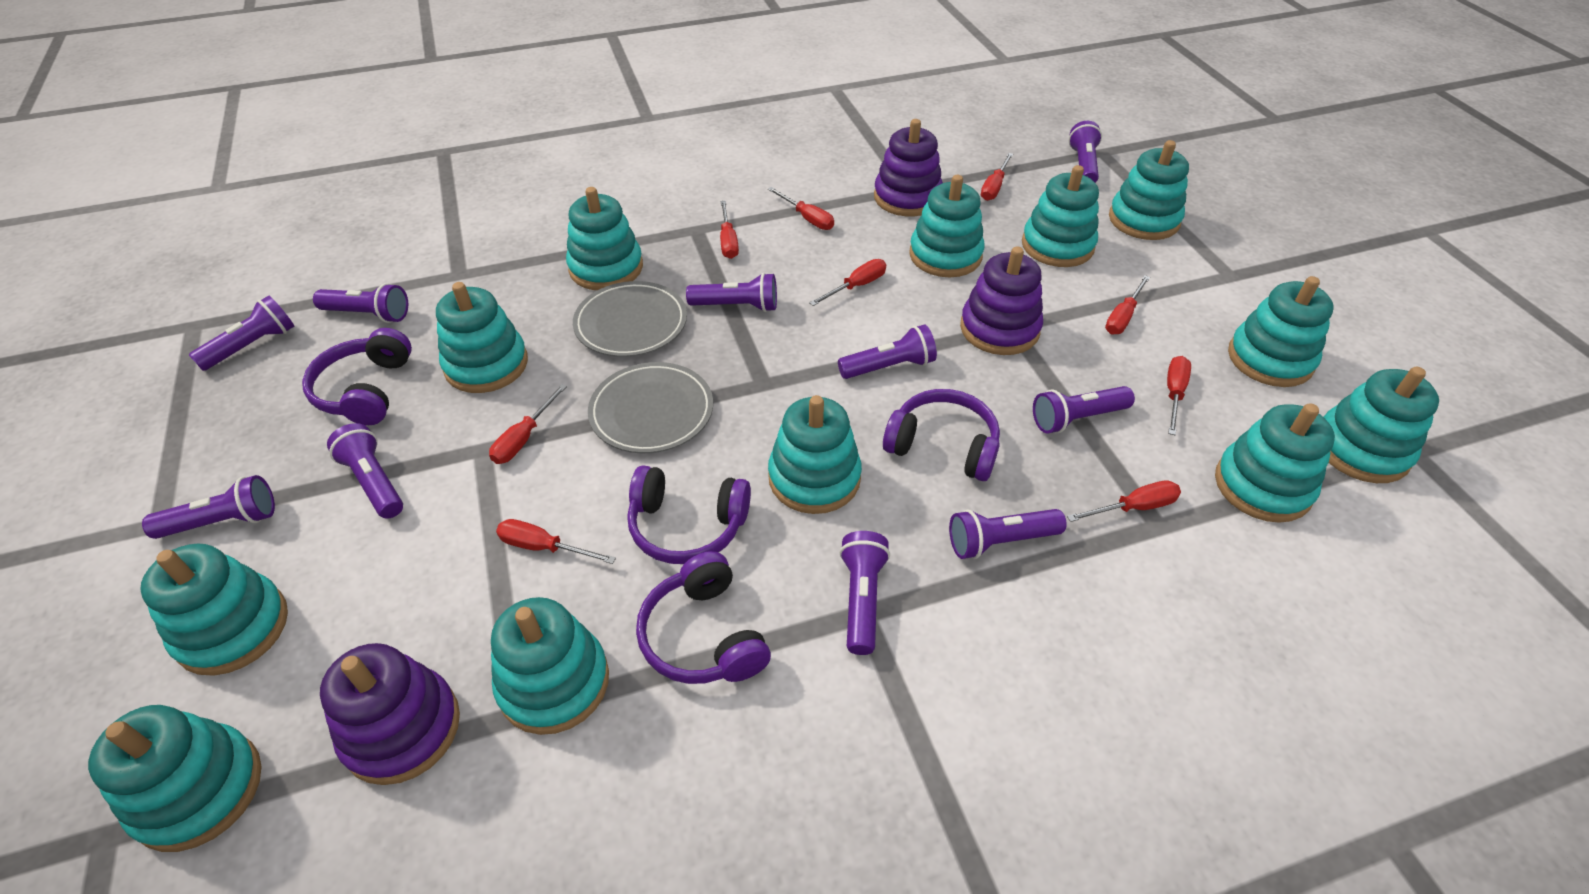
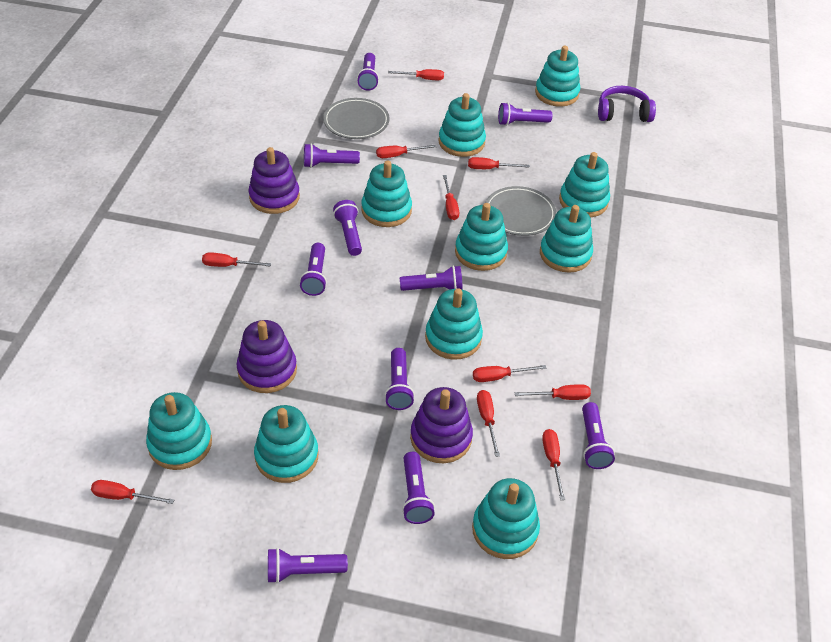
purple headphones: 4 -> 1
red screwdriver: 9 -> 10
turquoise stacking toy: 12 -> 10

